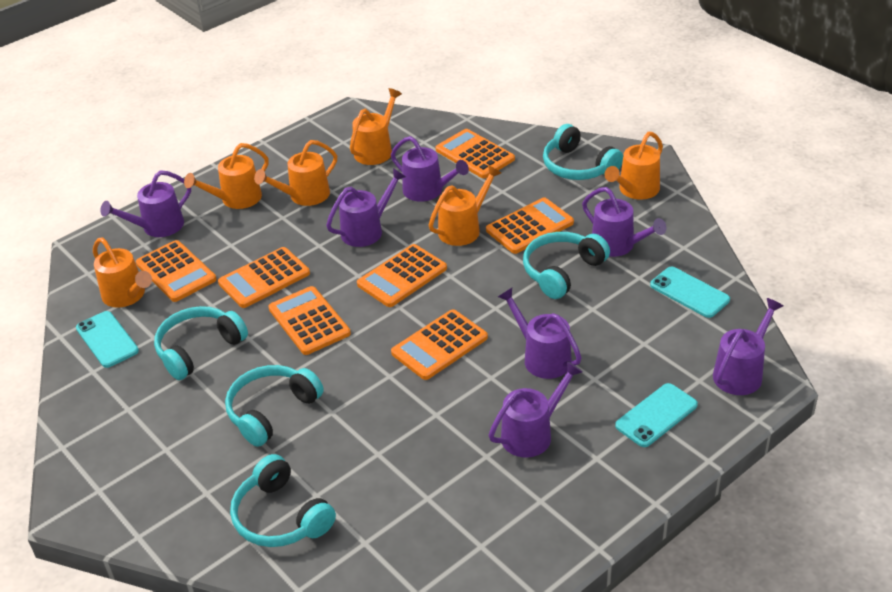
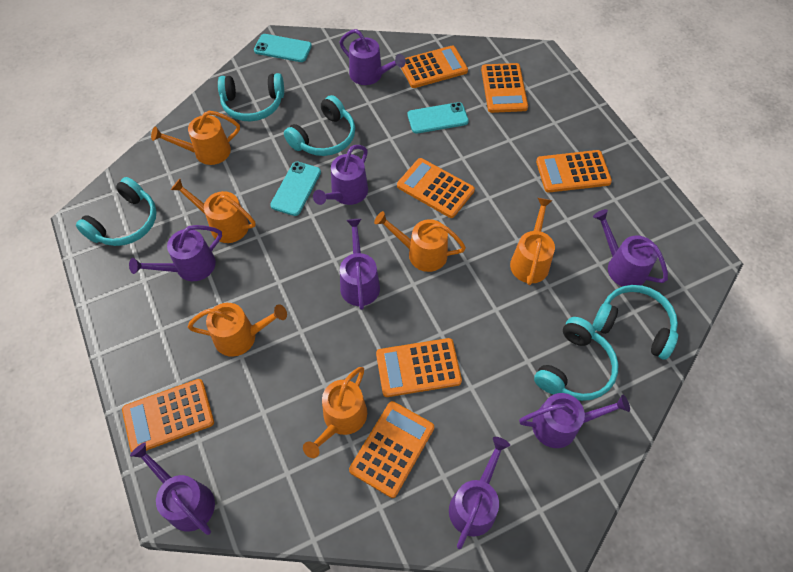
purple watering can: 7 -> 8

